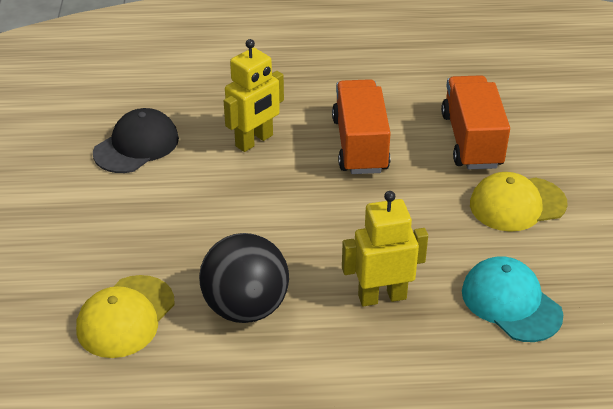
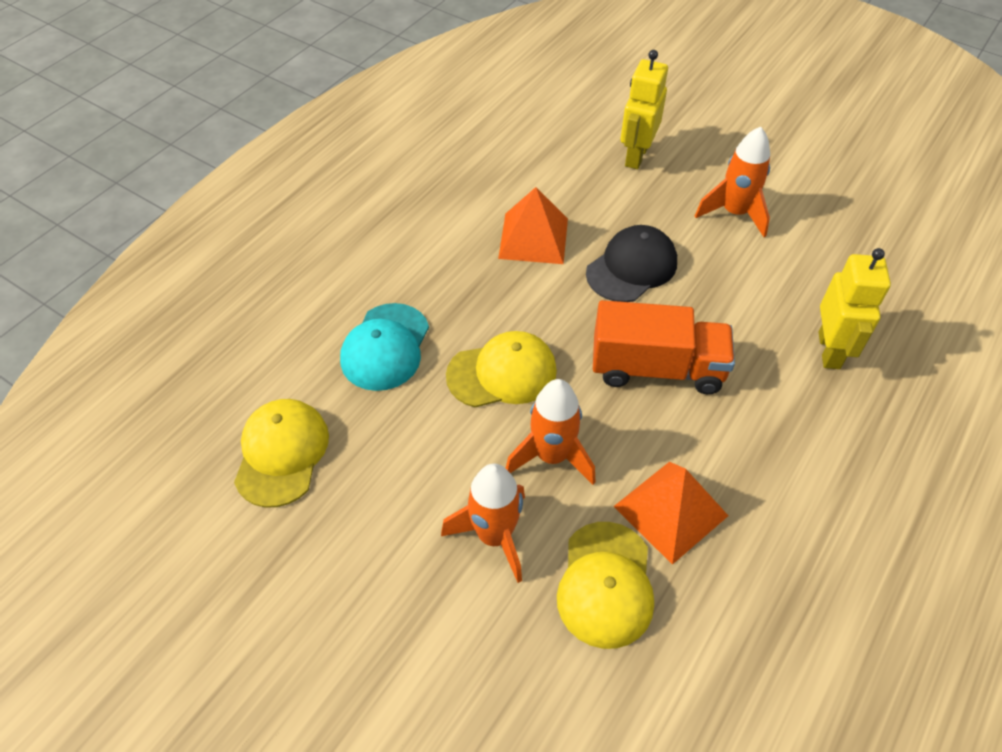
black ball: 1 -> 0
orange pyramid: 0 -> 2
orange rocket: 0 -> 3
orange truck: 2 -> 1
yellow cap: 2 -> 3

